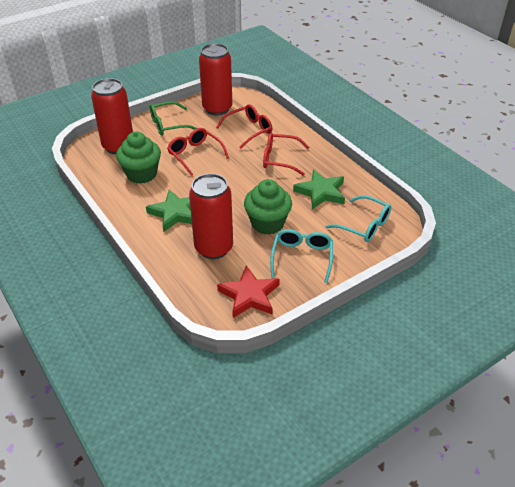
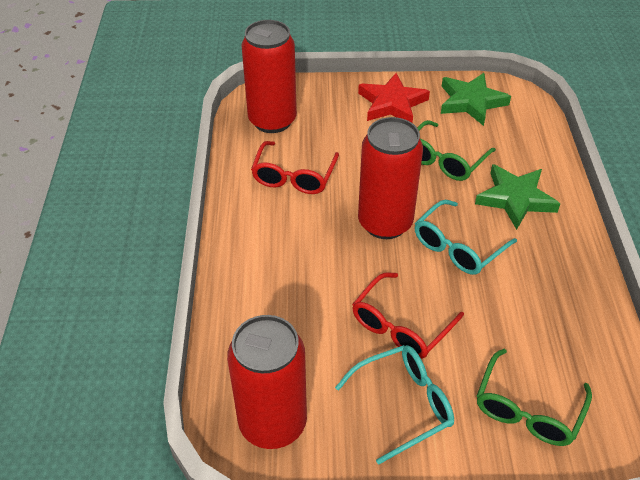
green cupcake: 2 -> 0
green glasses: 1 -> 2
red glasses: 3 -> 2

